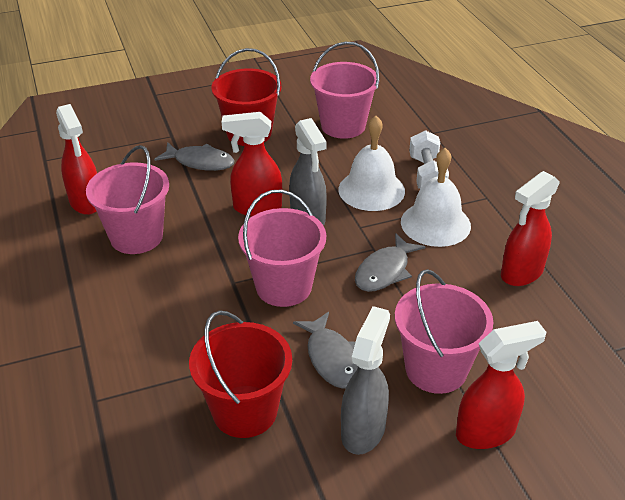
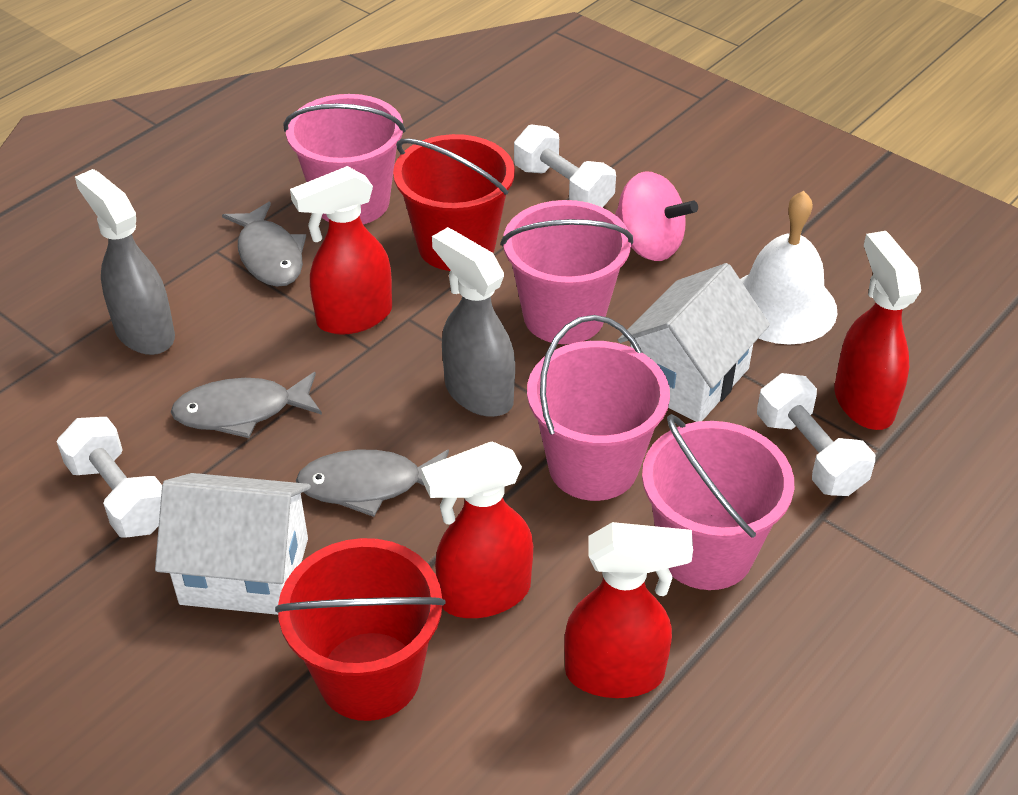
pink spinning top: 0 -> 1
white bell: 2 -> 1
white dumbbell: 1 -> 3
white house: 0 -> 2

